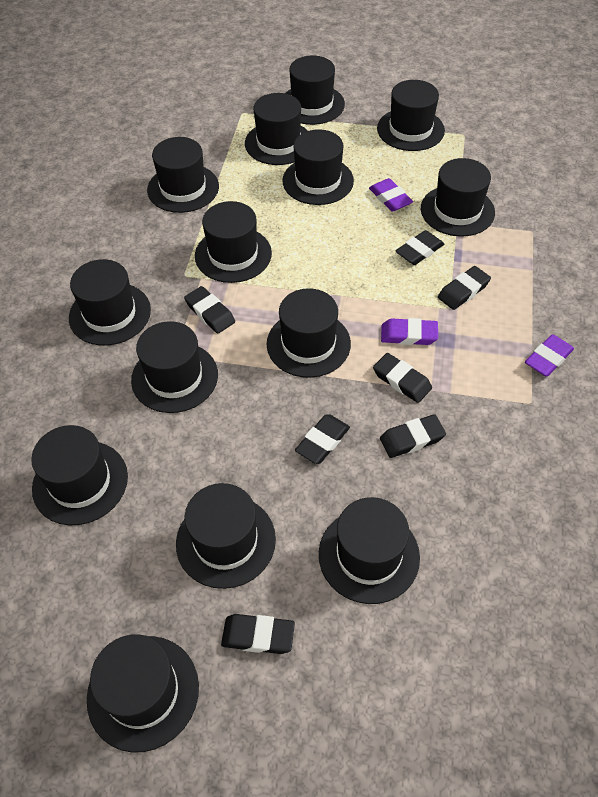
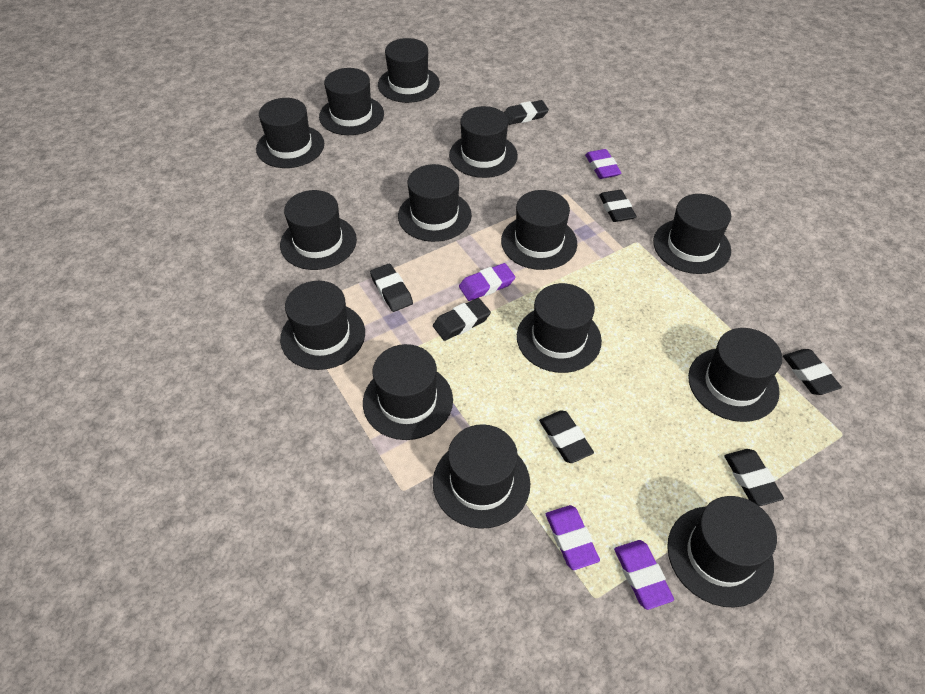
purple eraser: 3 -> 4

